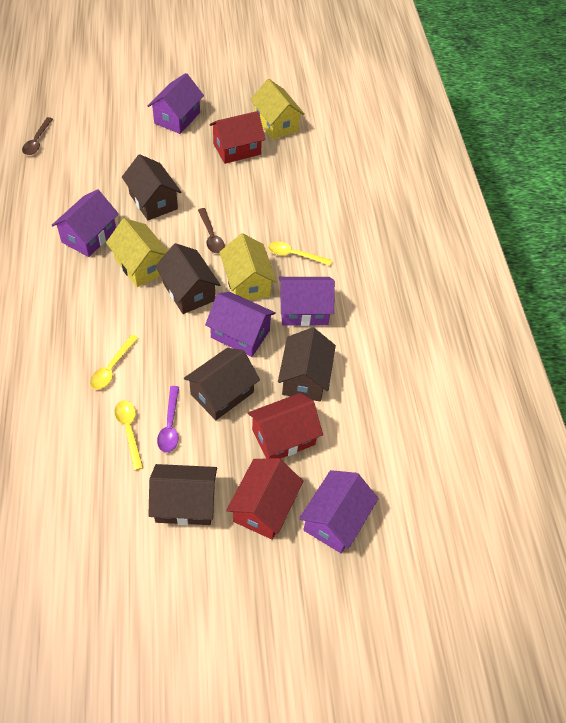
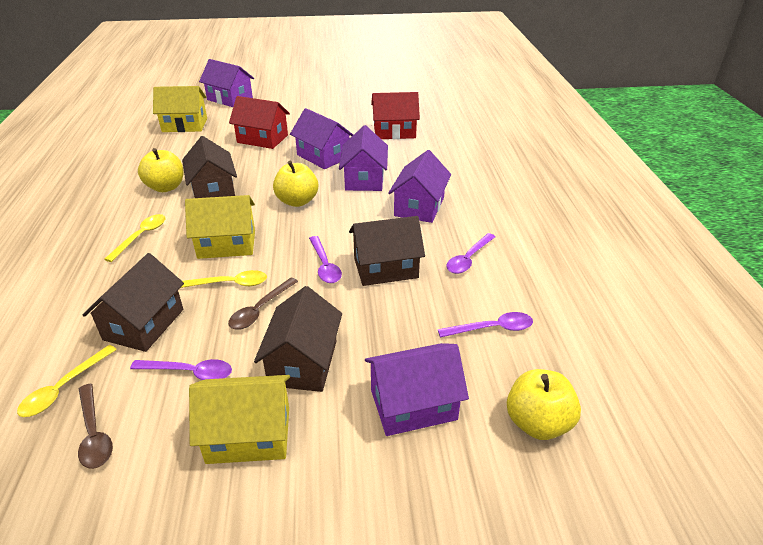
brown house: 5 -> 4
purple spoon: 1 -> 4
red house: 3 -> 2
yellow apple: 0 -> 3

